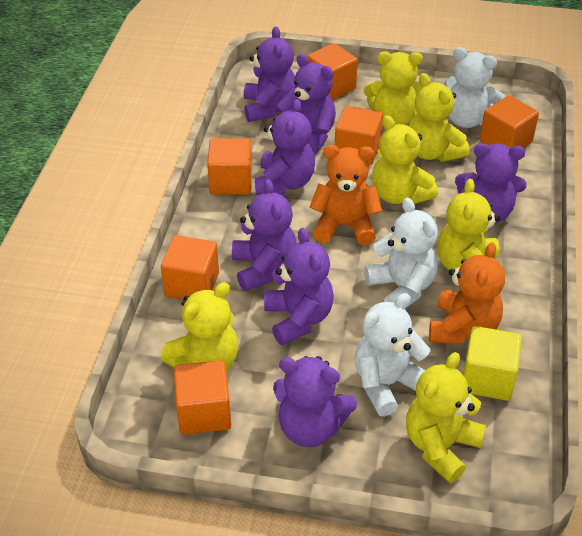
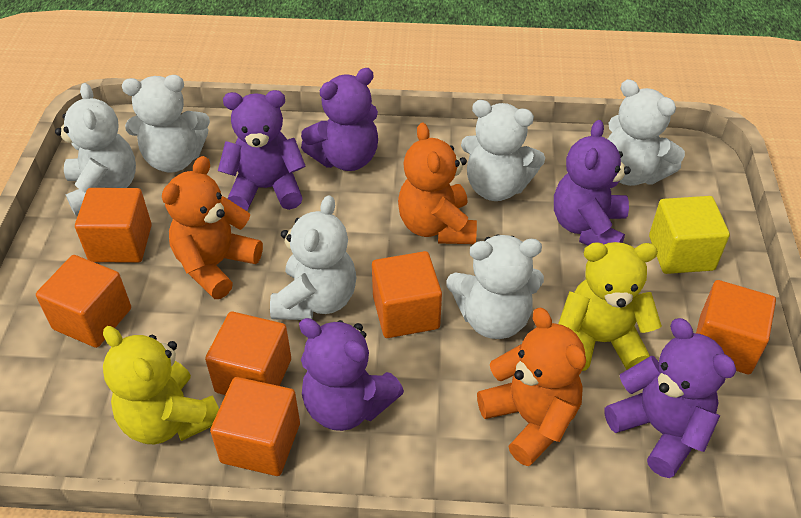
orange teddy bear: 2 -> 3
purple teddy bear: 7 -> 5
white teddy bear: 3 -> 6
yellow teddy bear: 6 -> 2

